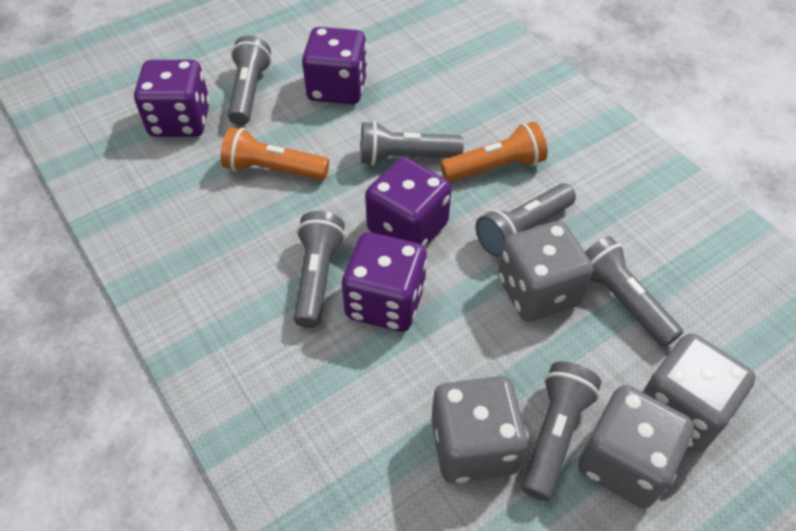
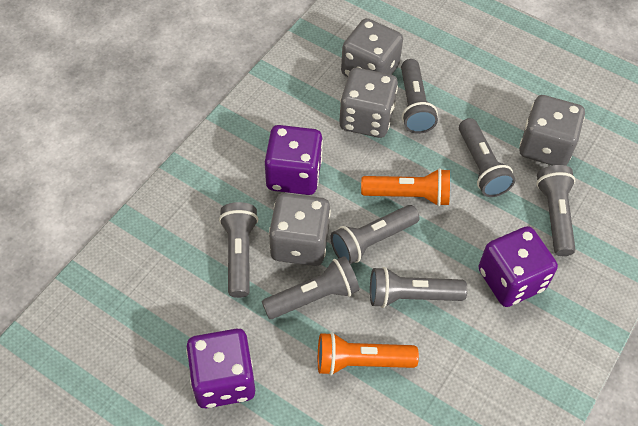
grey flashlight: 6 -> 7
purple dice: 4 -> 3

